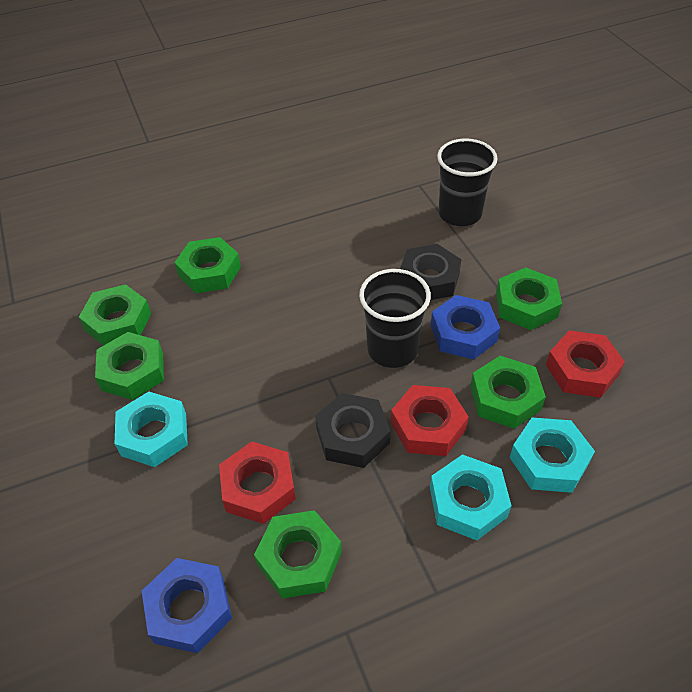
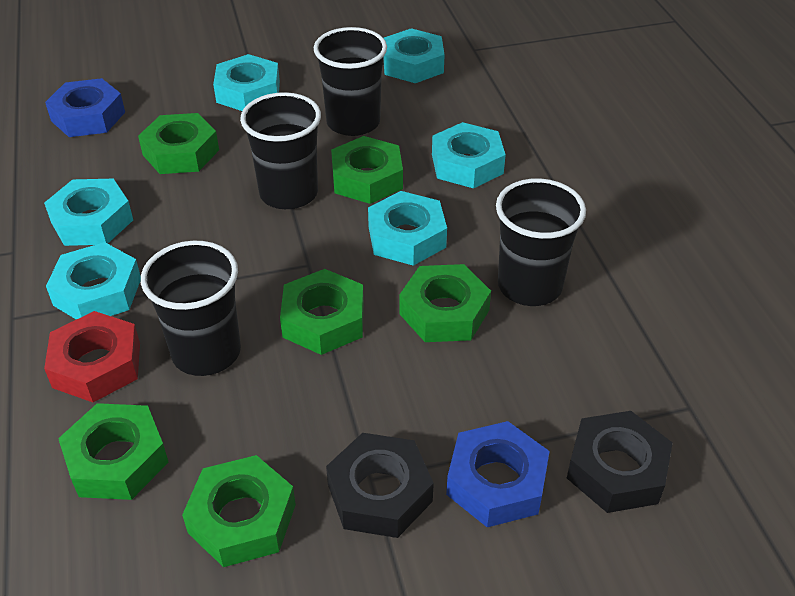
black cup: 2 -> 4
red nut: 3 -> 1
turquoise nut: 3 -> 6

